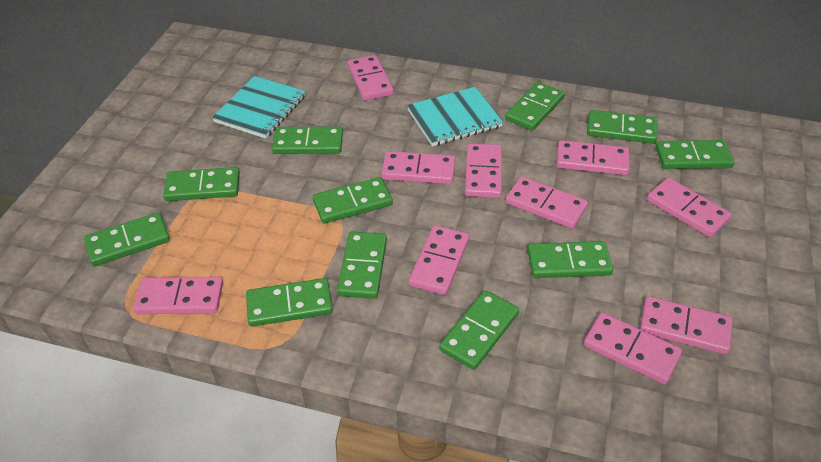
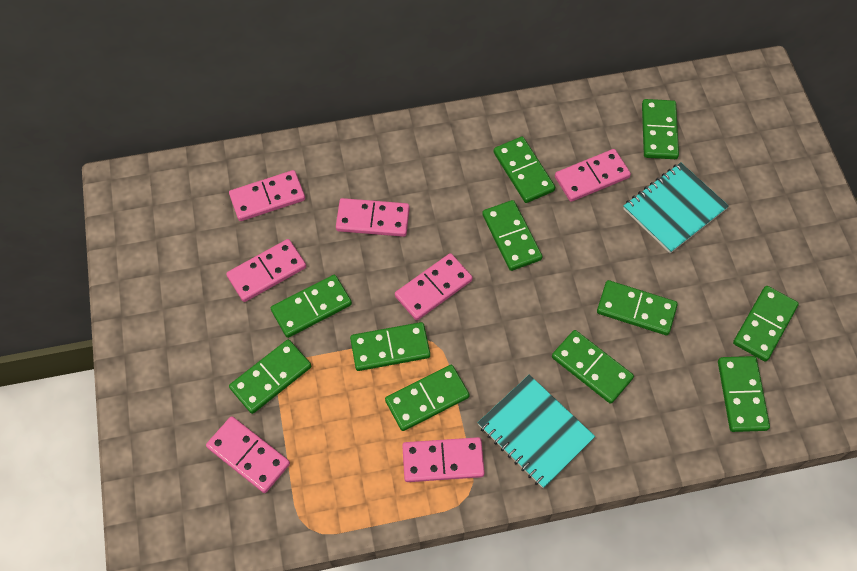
pink domino: 10 -> 7

